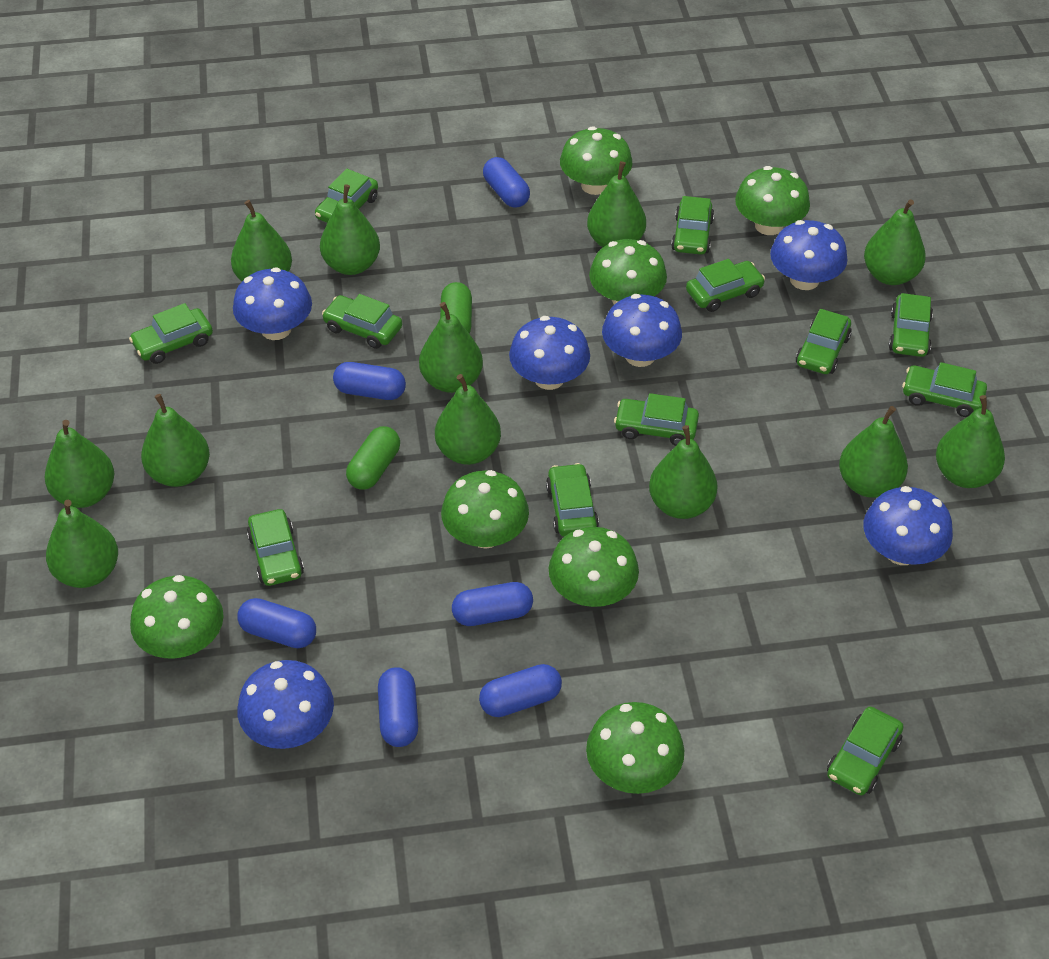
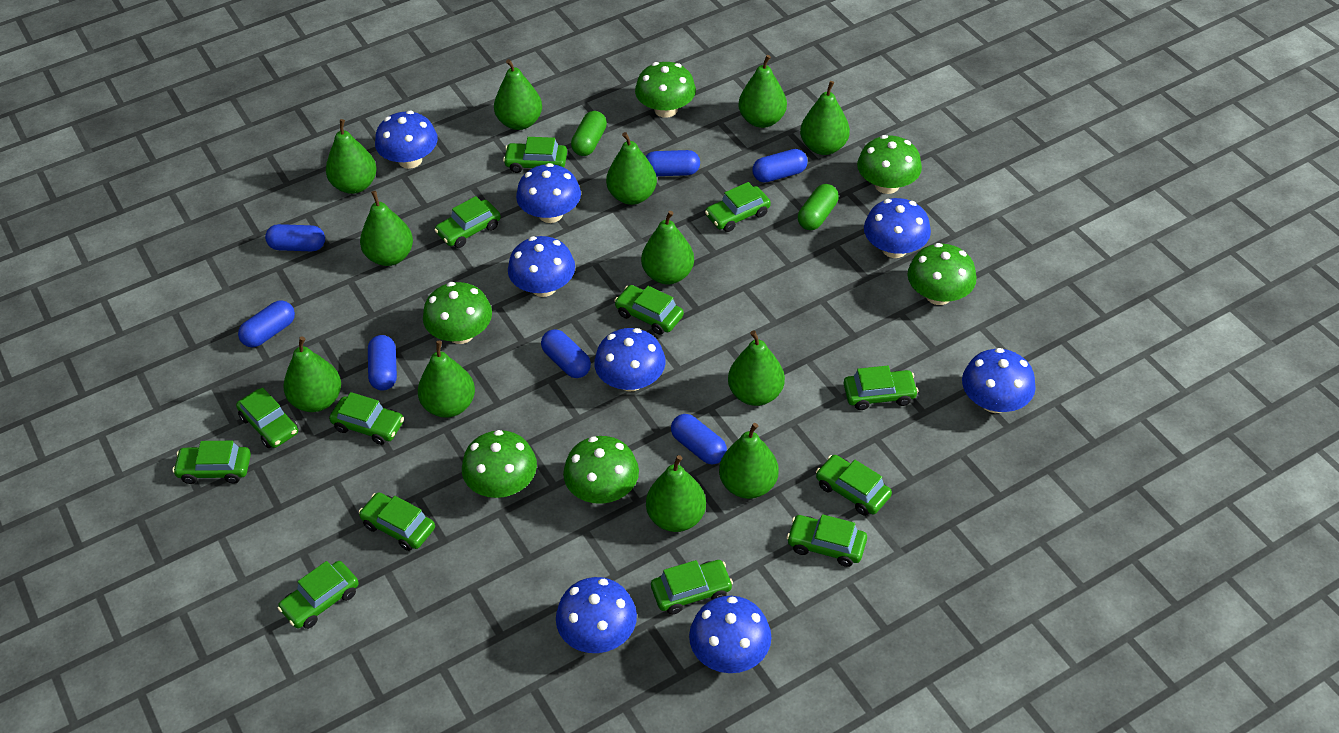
blue capsule: 6 -> 7
blue mushroom: 6 -> 8
green car: 12 -> 13
green mushroom: 7 -> 6

